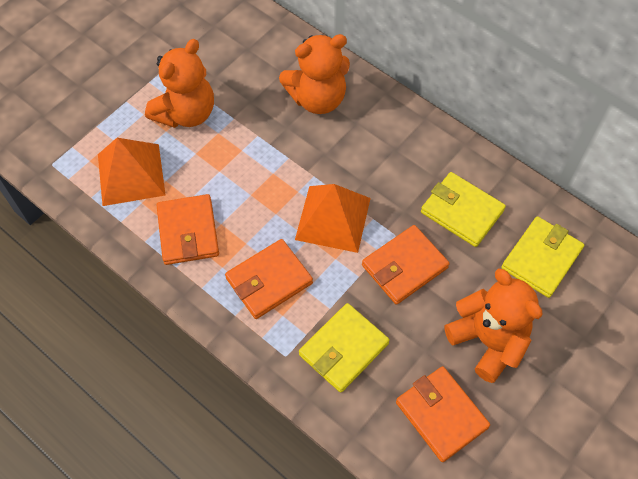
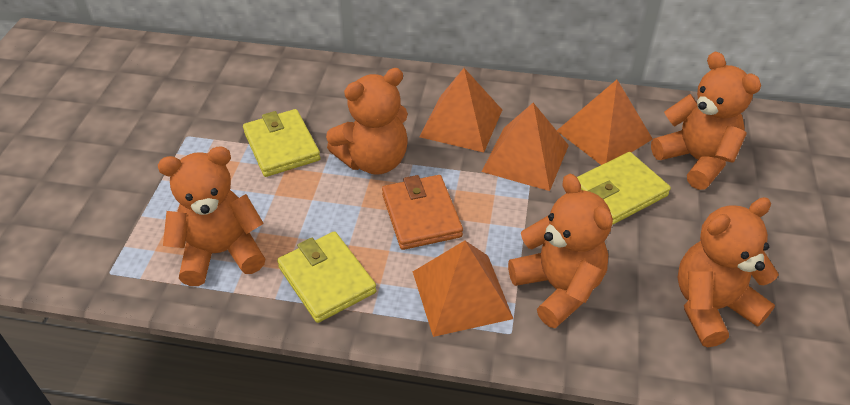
orange pyramid: 2 -> 4
orange teddy bear: 3 -> 5
orange wallet: 4 -> 1

